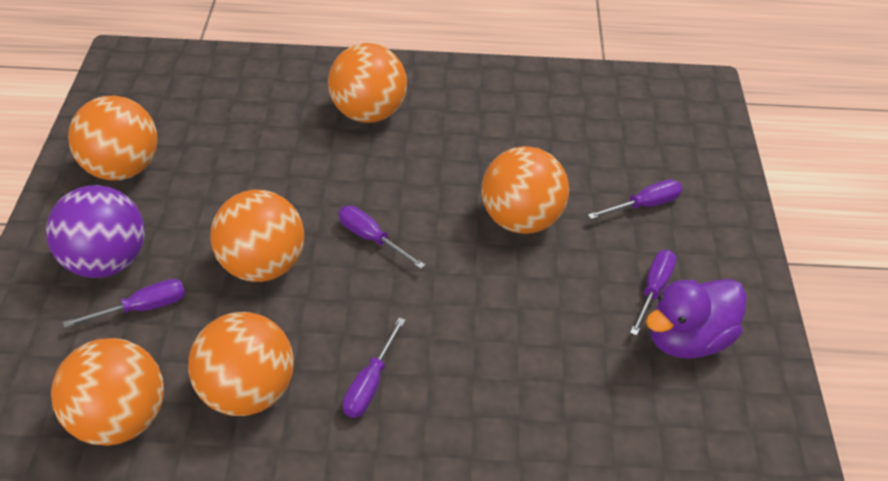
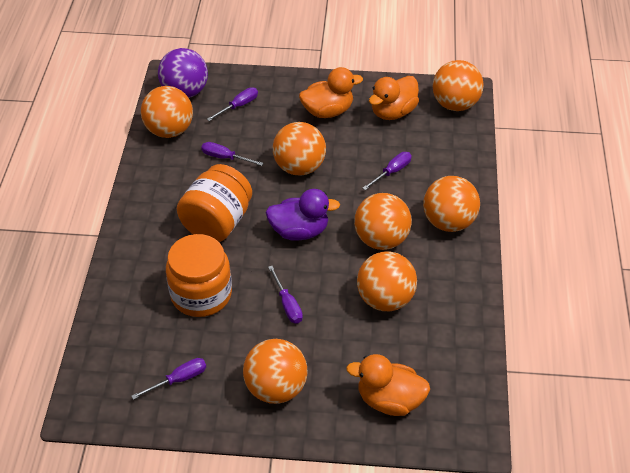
orange ball: 6 -> 7
orange duck: 0 -> 3
orange jar: 0 -> 2

